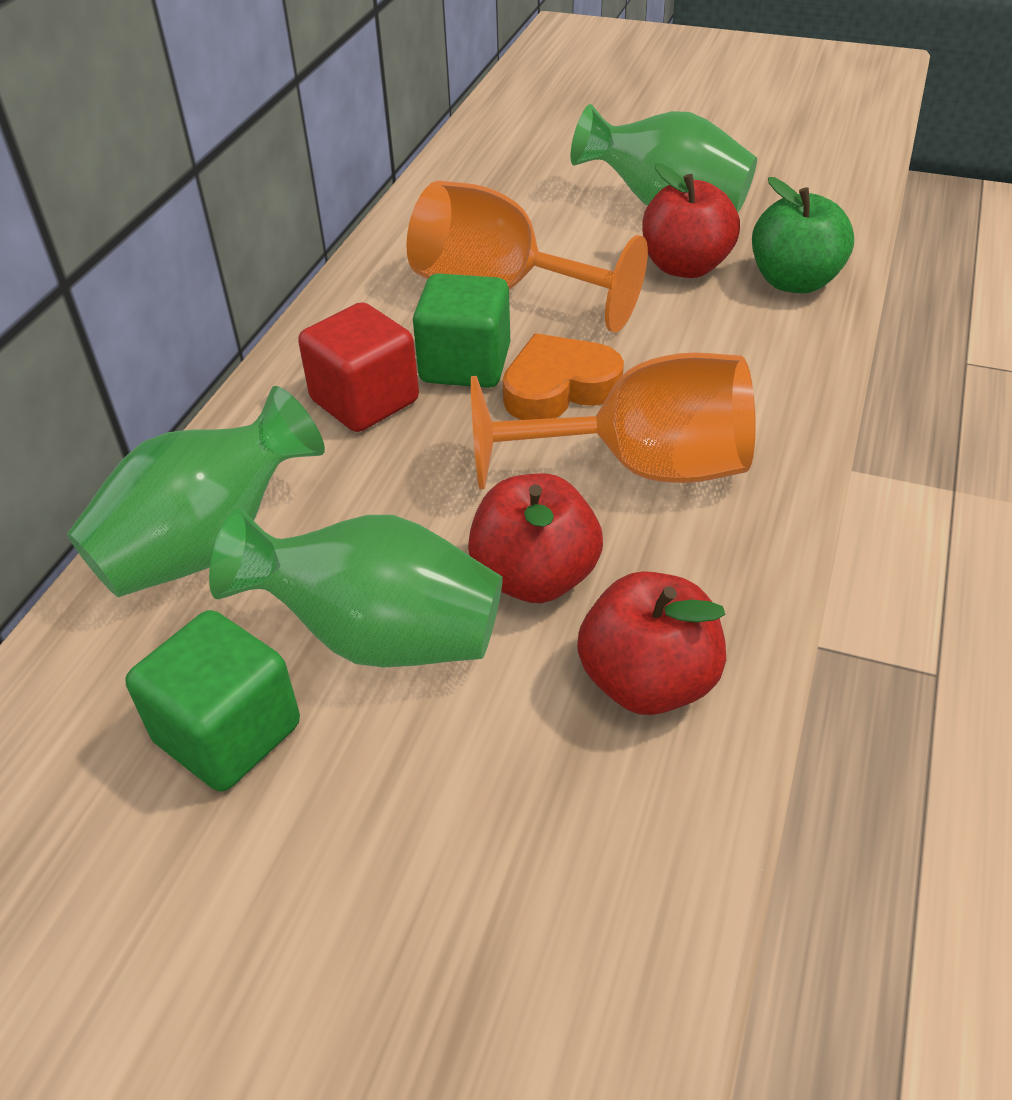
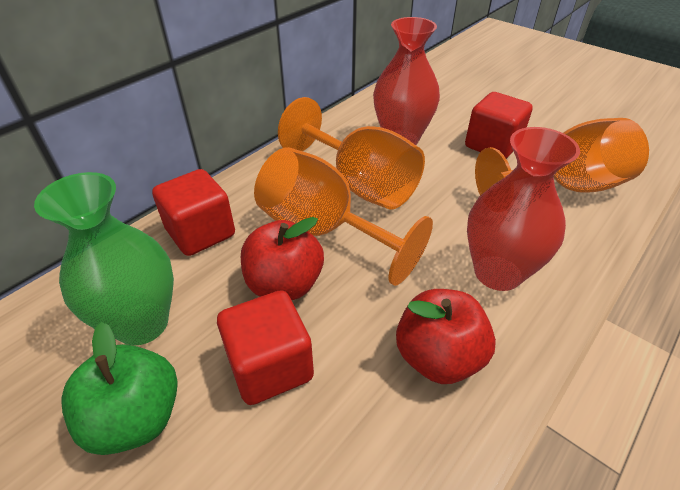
green cube: 2 -> 0
green vase: 3 -> 1
orange goblet: 2 -> 3
orange heart: 1 -> 0
red apple: 3 -> 2
red cube: 1 -> 3
red vase: 0 -> 2

